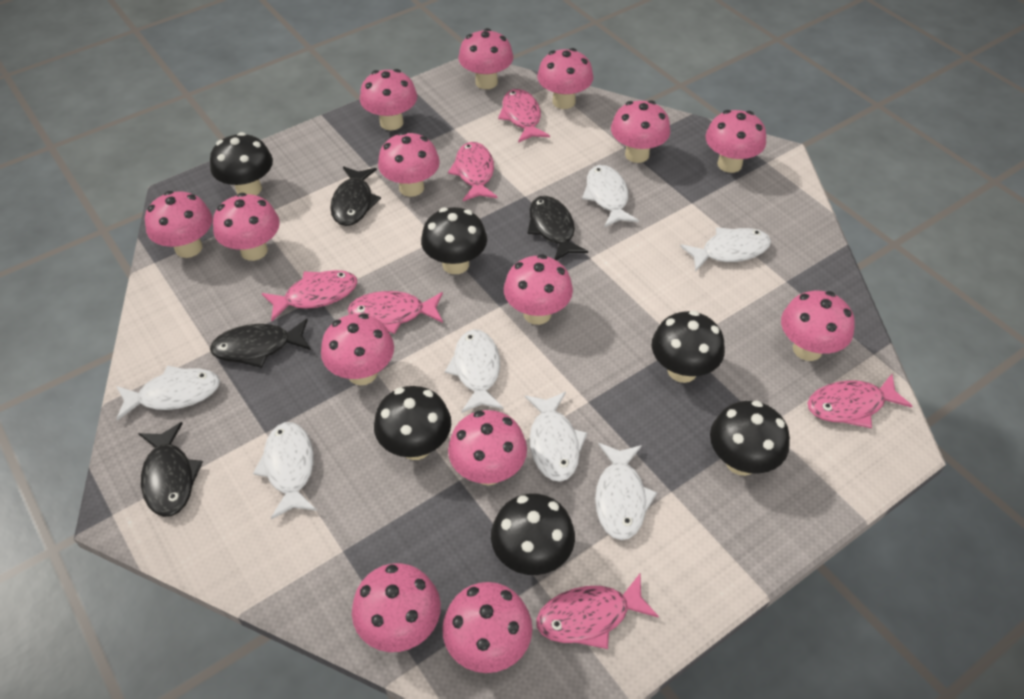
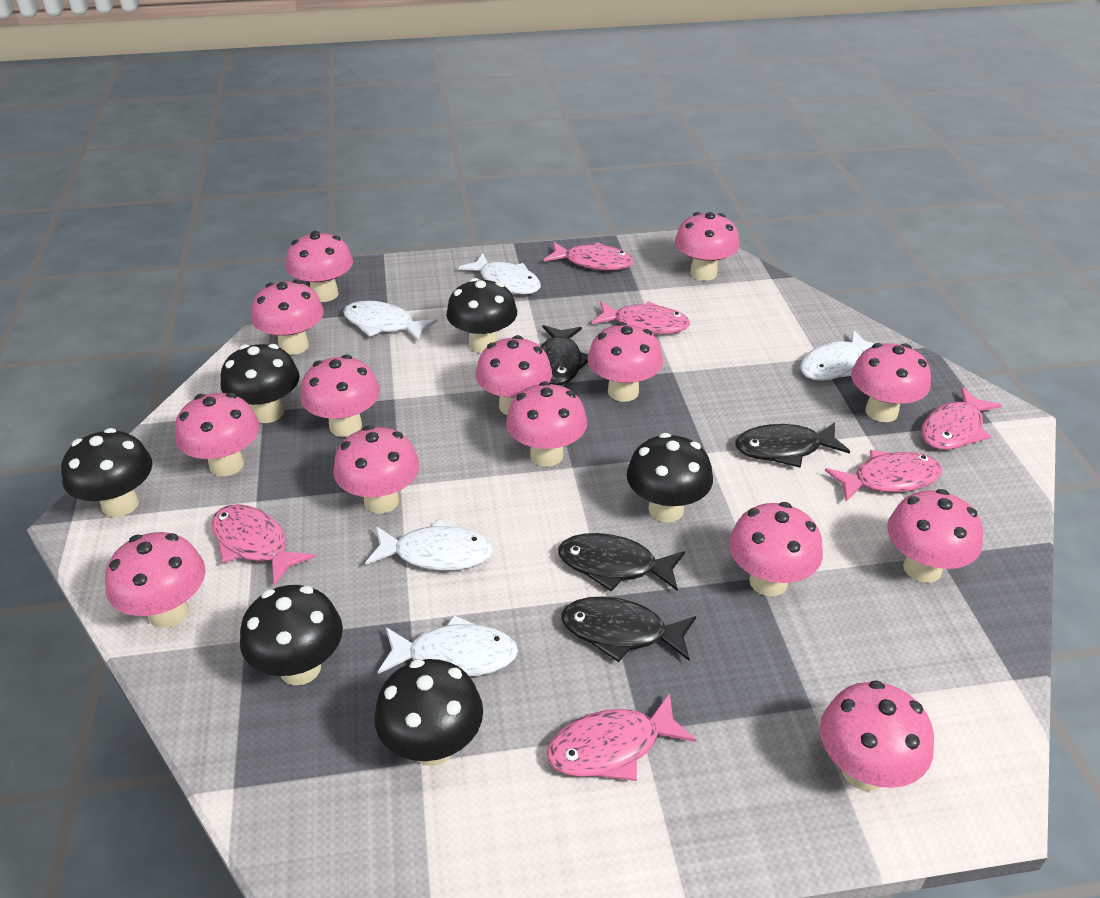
white fish: 7 -> 5

